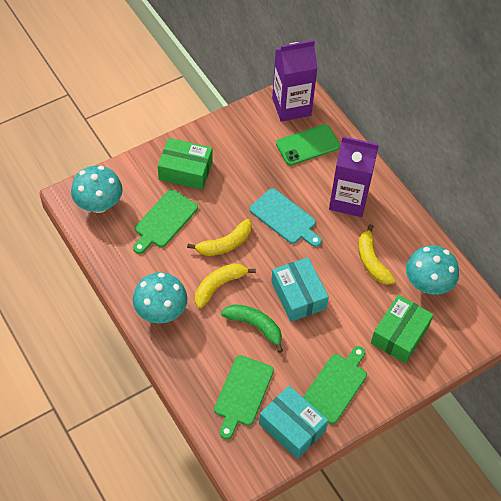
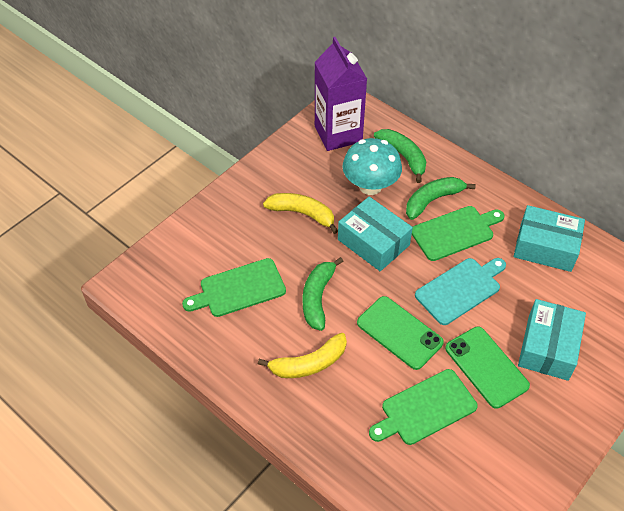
green banana: 1 -> 3
green box: 2 -> 0
green phone: 1 -> 2
purple carton: 2 -> 1
turquoise box: 2 -> 3
turquoise mushroom: 3 -> 1
yellow banana: 3 -> 2

